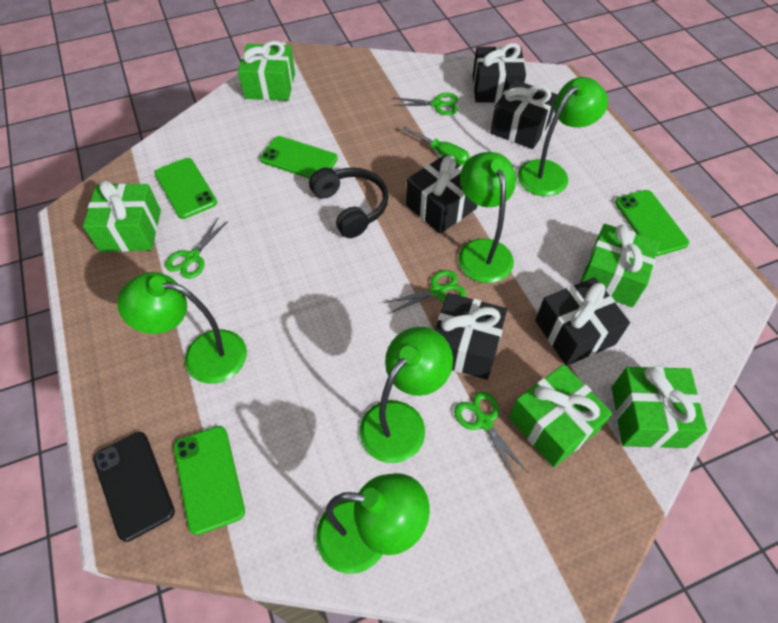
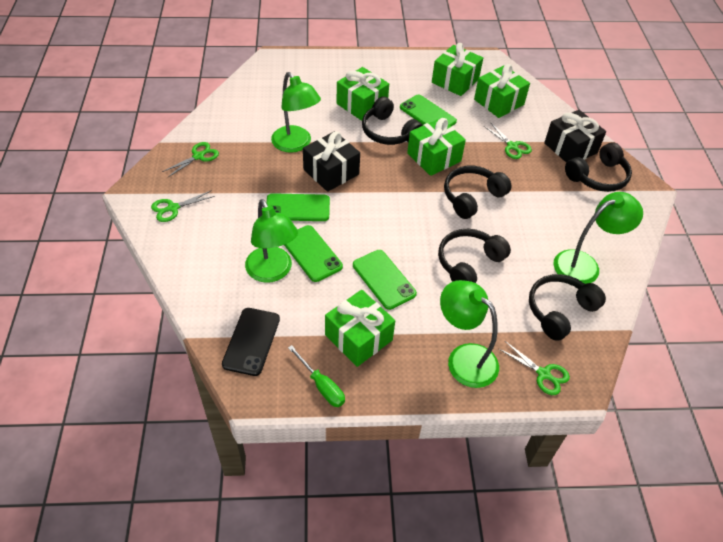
black gift: 5 -> 2
black headphones: 1 -> 5
green lamp: 5 -> 4

